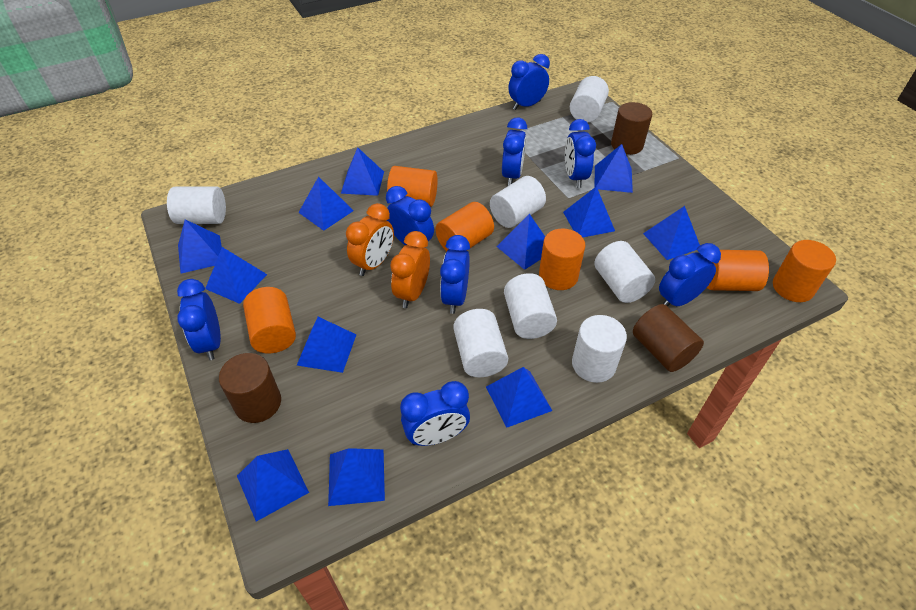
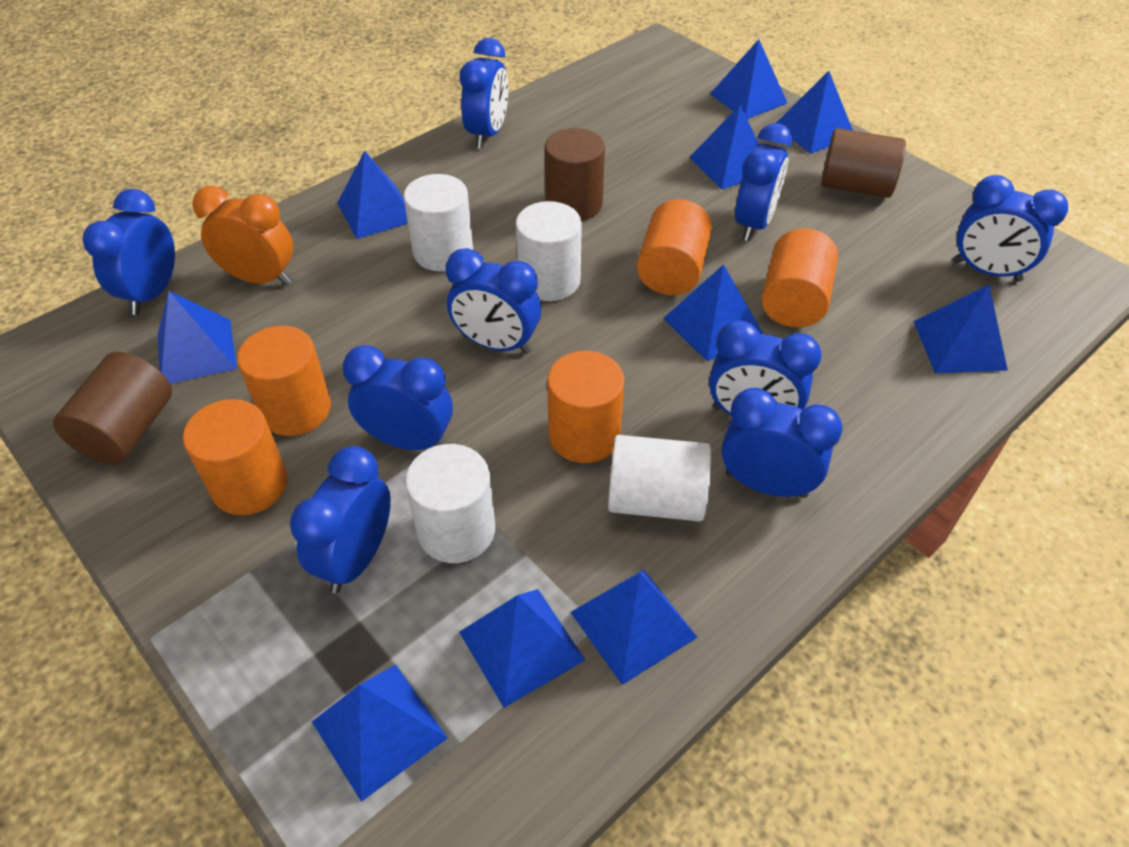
blue clock: 8 -> 9
blue pyramid: 12 -> 10
orange clock: 2 -> 1
orange cylinder: 6 -> 5
white cylinder: 7 -> 4

